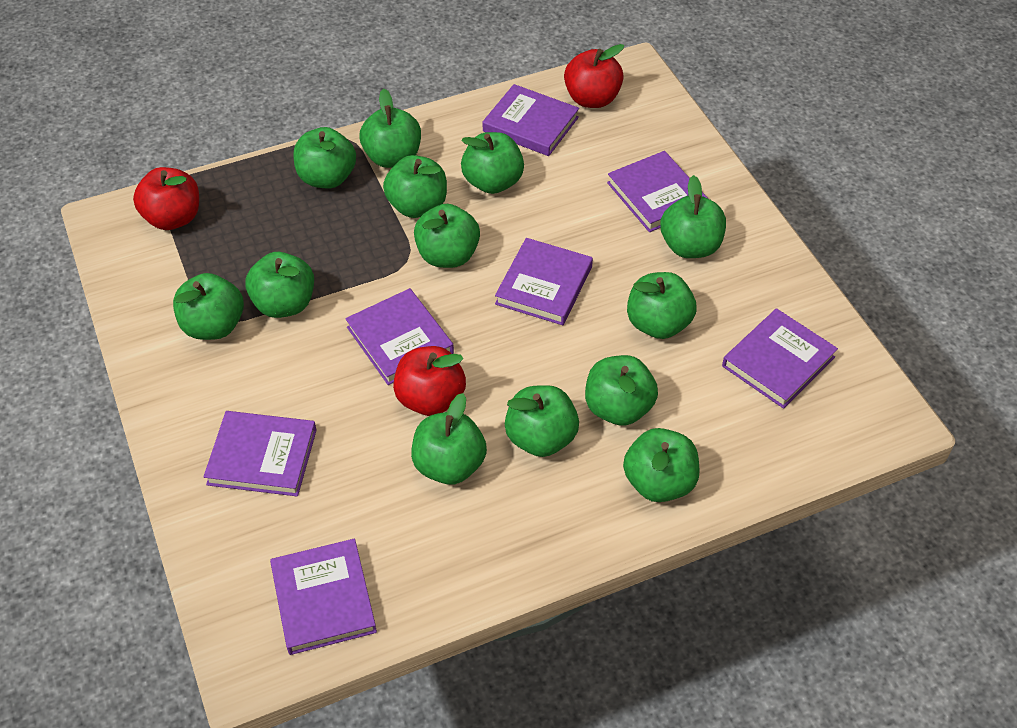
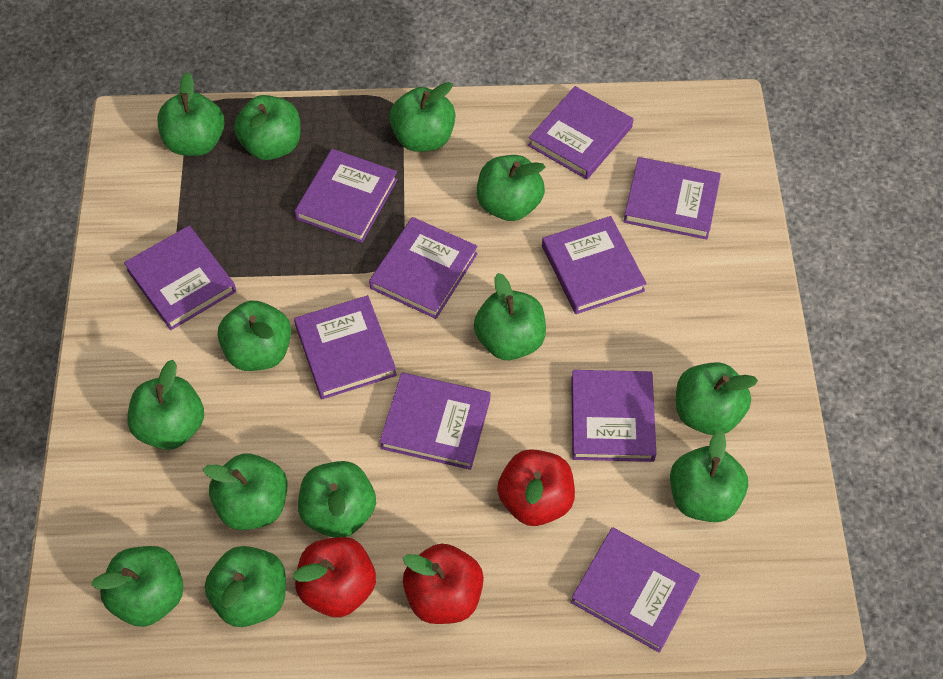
purple book: 7 -> 10

